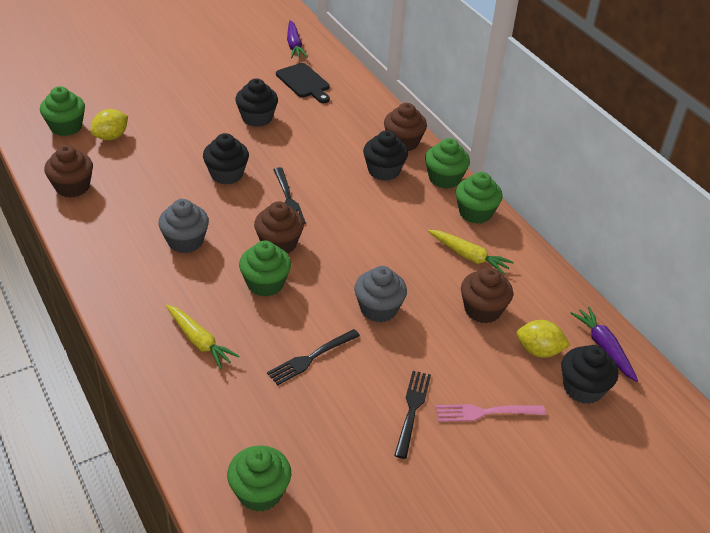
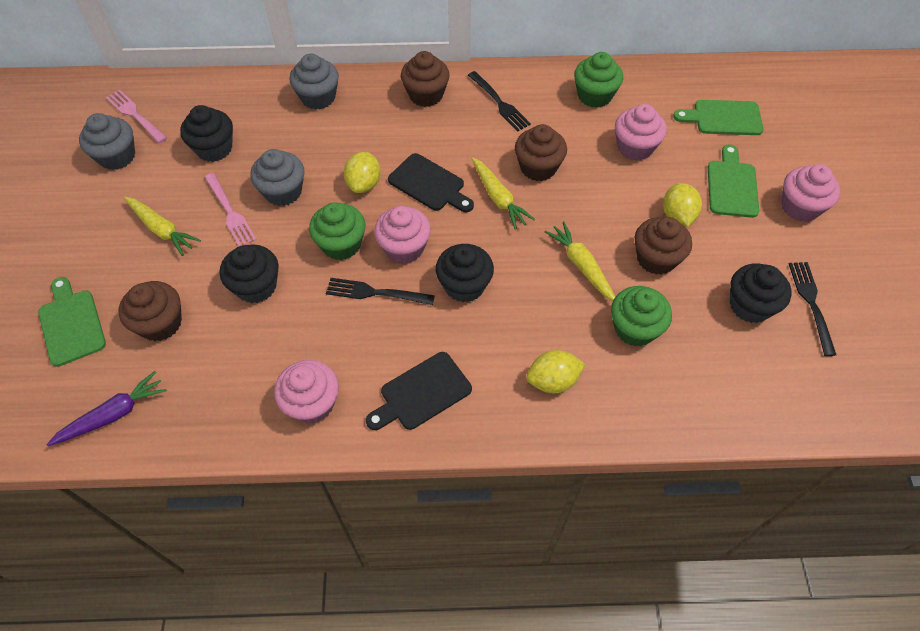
black cutting board: 1 -> 2
green cupcake: 5 -> 3
green cutting board: 0 -> 3
grey cupcake: 2 -> 3
pink cupcake: 0 -> 4
pink fork: 1 -> 2
purple carrot: 2 -> 1
yellow carrot: 2 -> 3
yellow lemon: 2 -> 3

